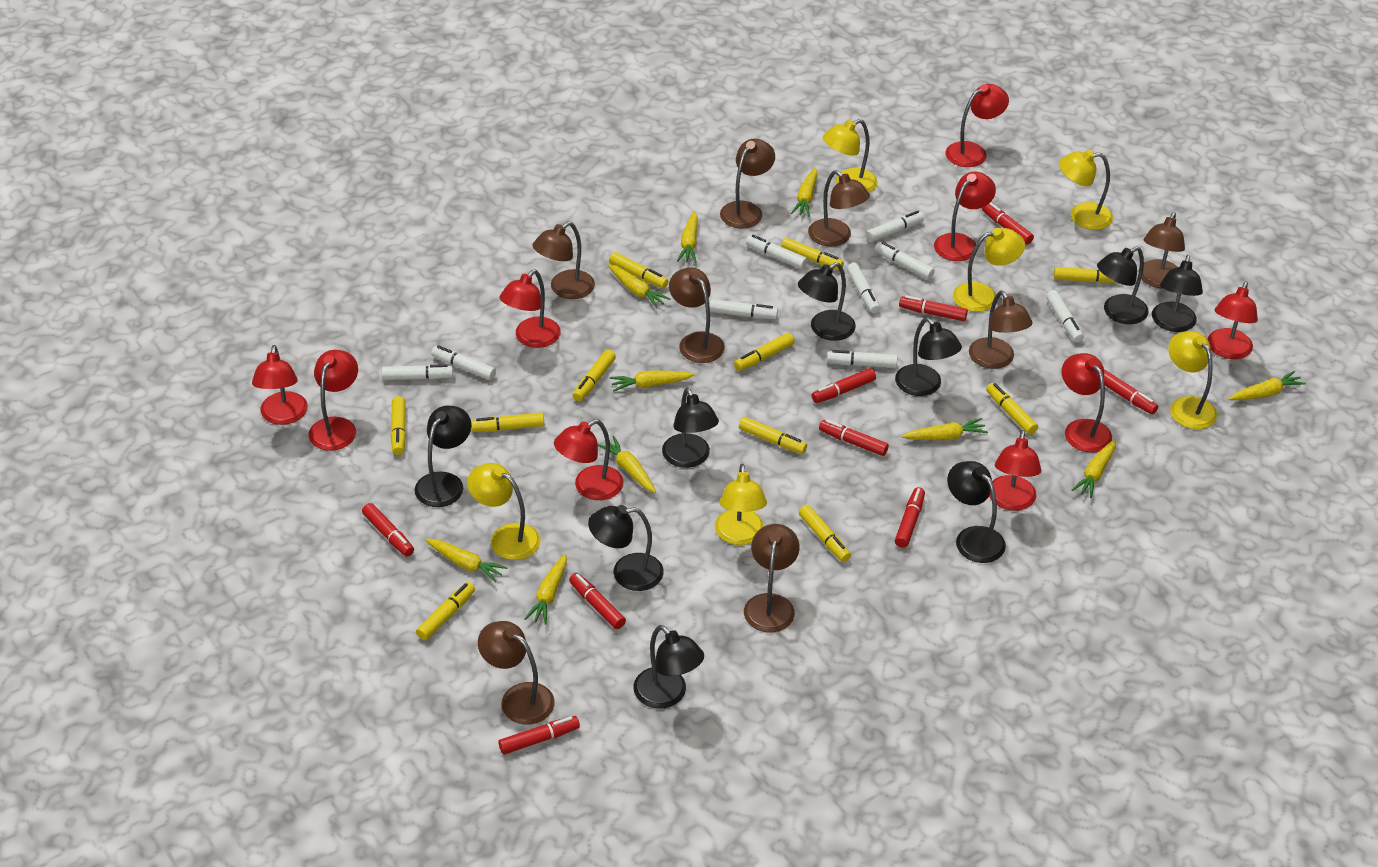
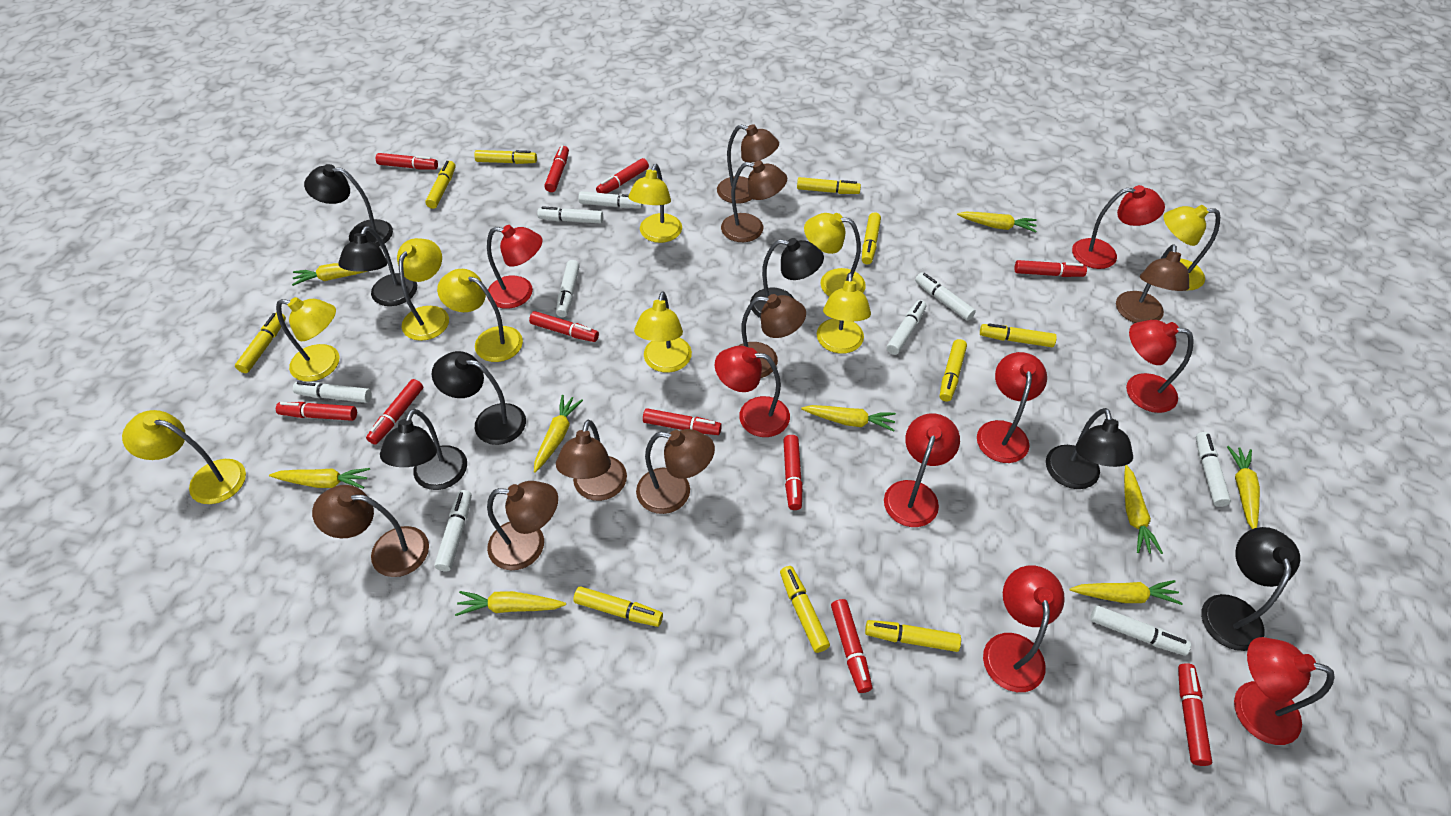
black lamp: 9 -> 7
red lamp: 9 -> 8
red marker: 9 -> 11
yellow carrot: 10 -> 9
yellow lamp: 6 -> 9
yellow marker: 11 -> 10

